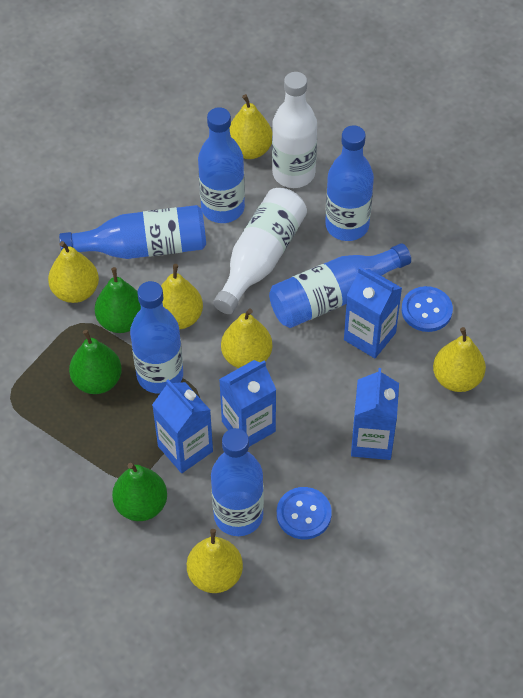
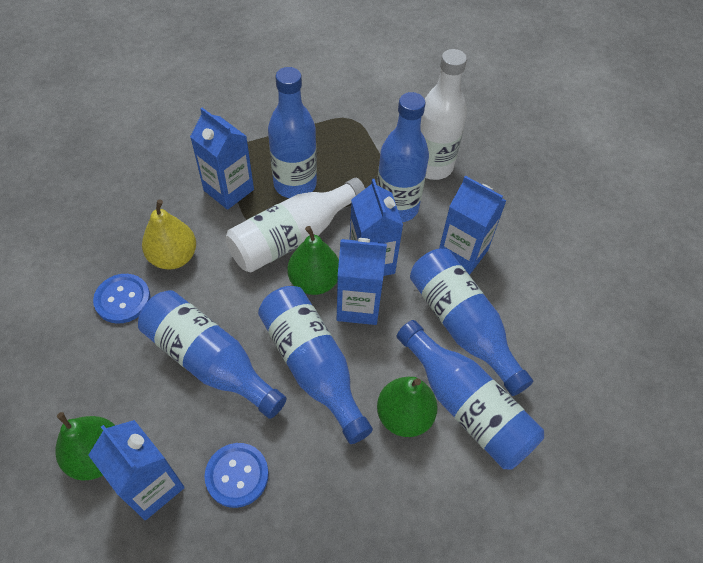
blue carton: 4 -> 5
yellow pear: 6 -> 1

